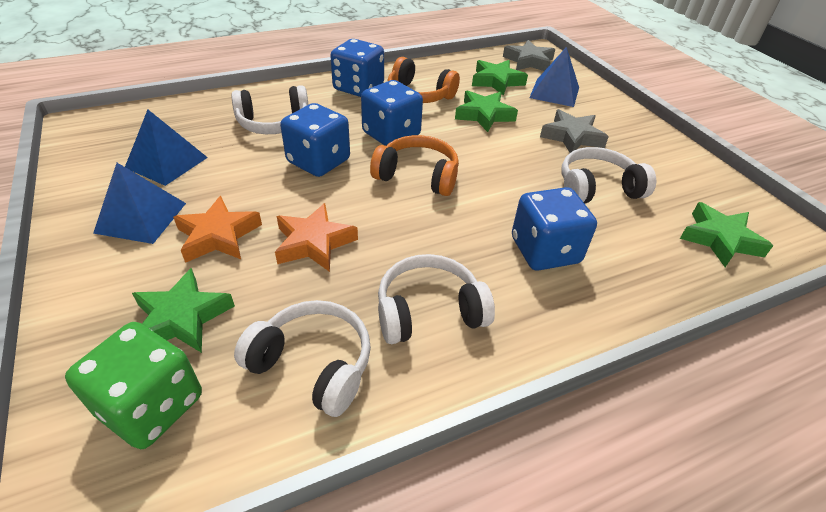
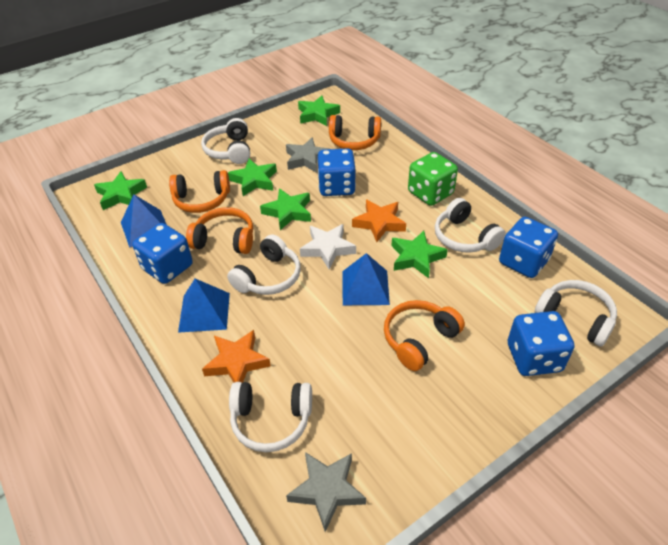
green star: 4 -> 5
orange headphones: 2 -> 4
white headphones: 4 -> 5
white star: 0 -> 1

